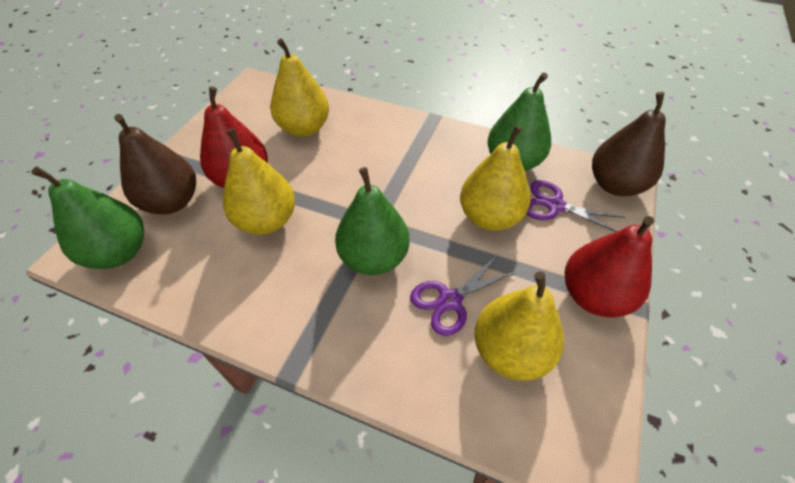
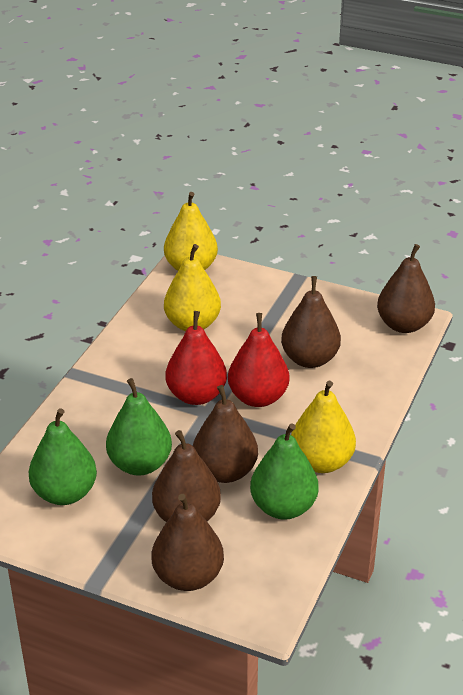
brown pear: 2 -> 5
purple scissors: 2 -> 0
yellow pear: 4 -> 3

